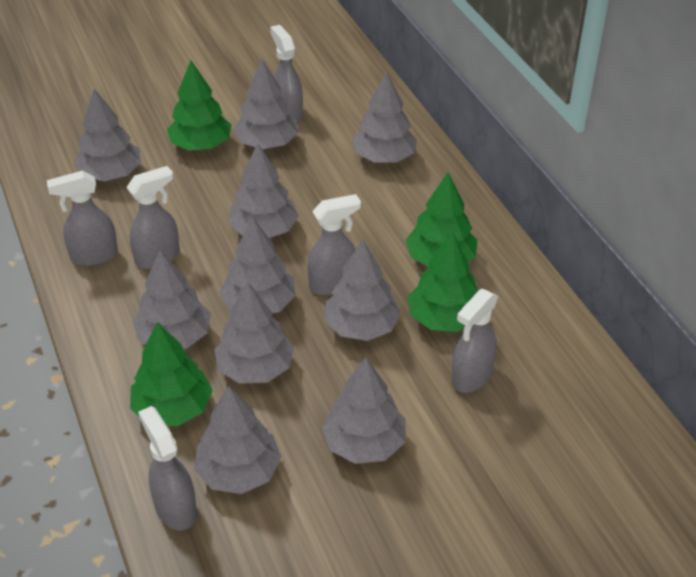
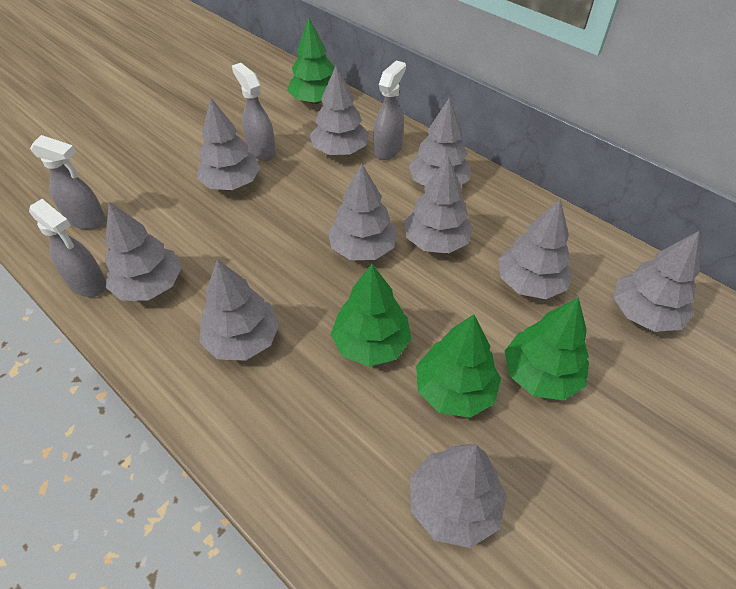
grey spray bottle: 6 -> 4

